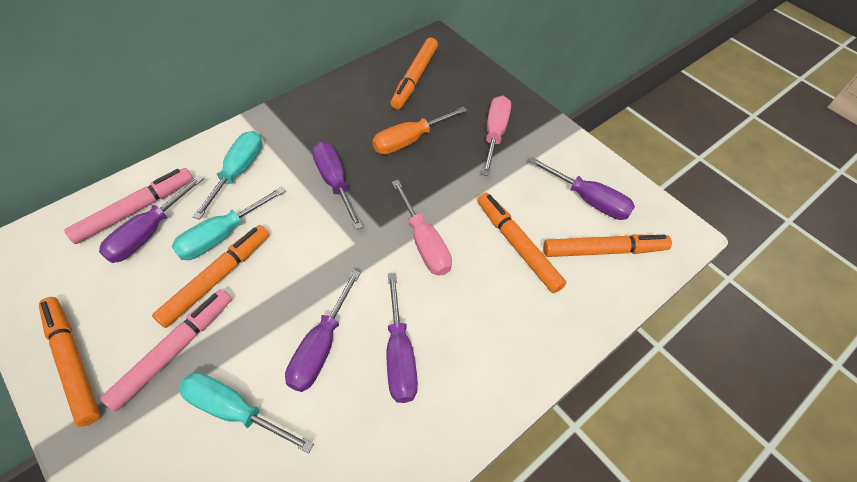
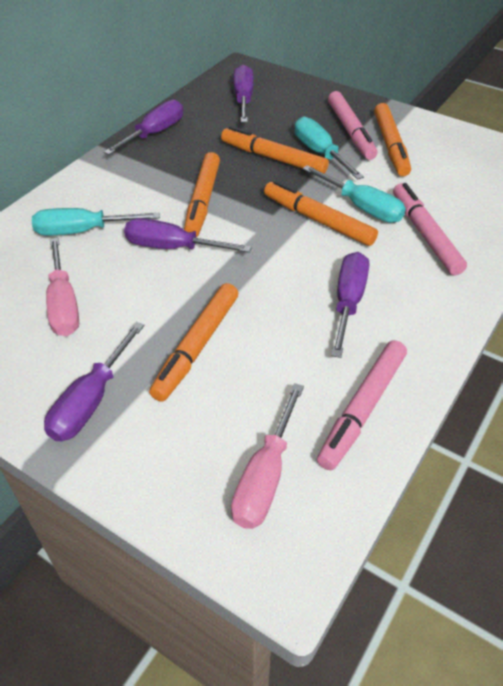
orange screwdriver: 1 -> 0
pink marker: 2 -> 3

